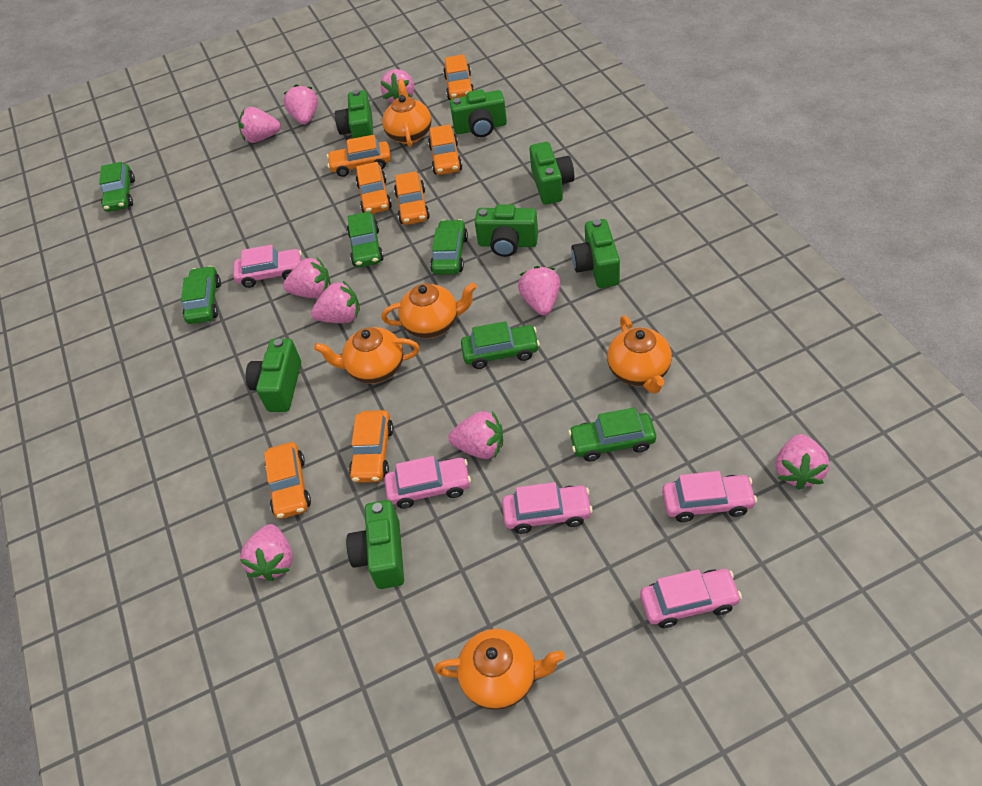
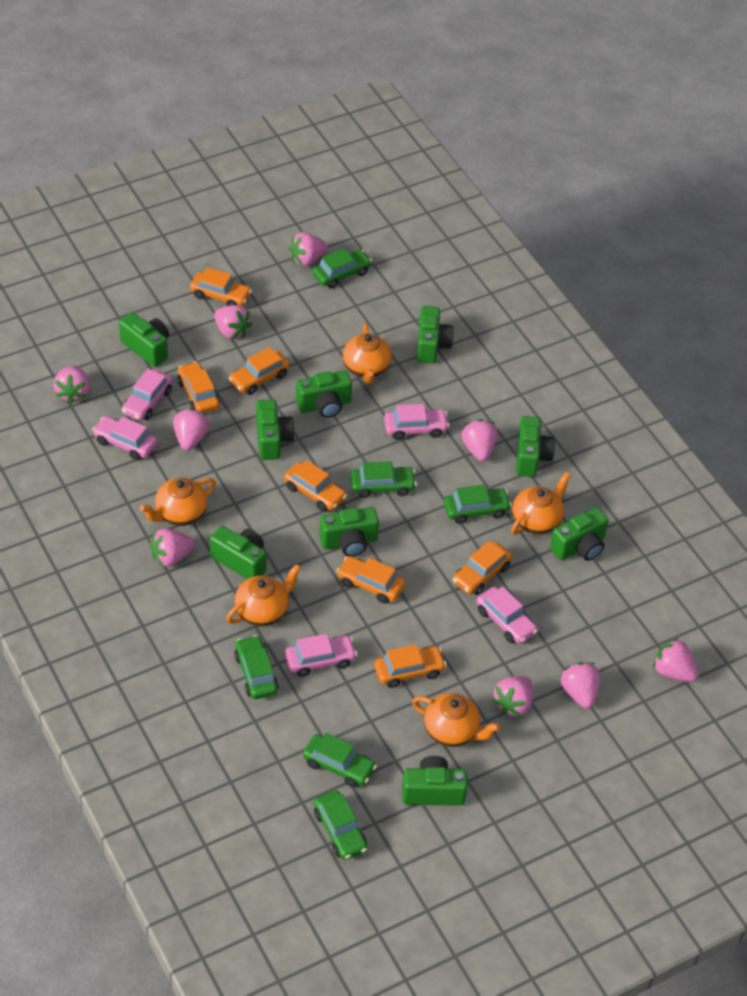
green camera: 7 -> 9

